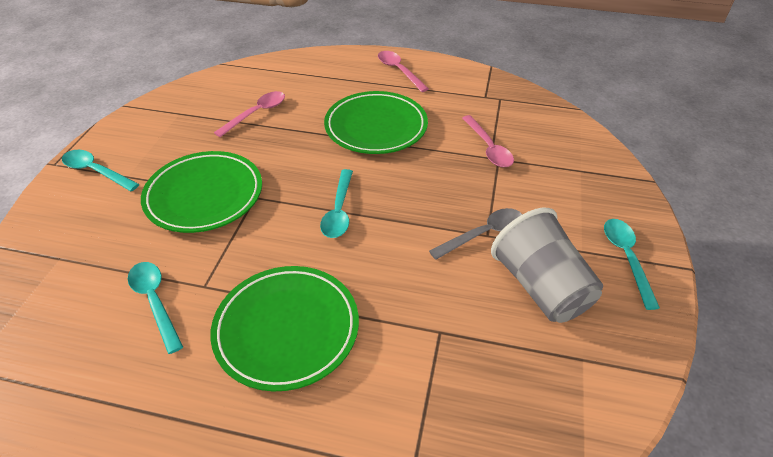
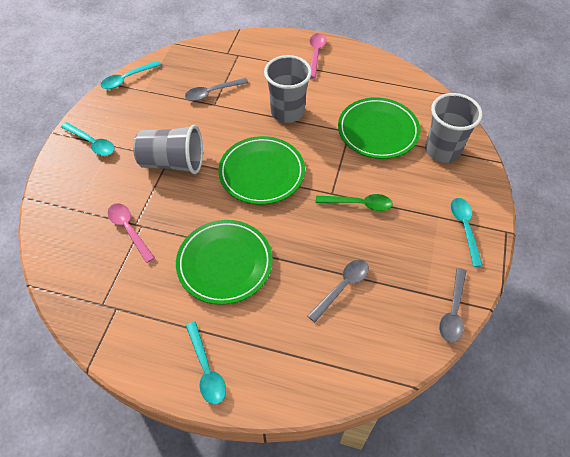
green spoon: 0 -> 1
grey cup: 1 -> 3
grey spoon: 1 -> 3
pink spoon: 3 -> 2

